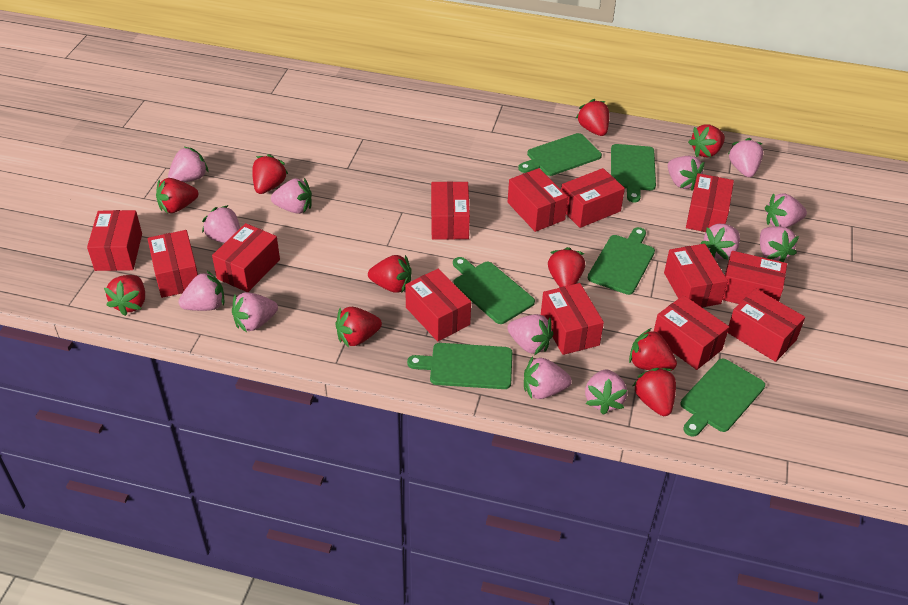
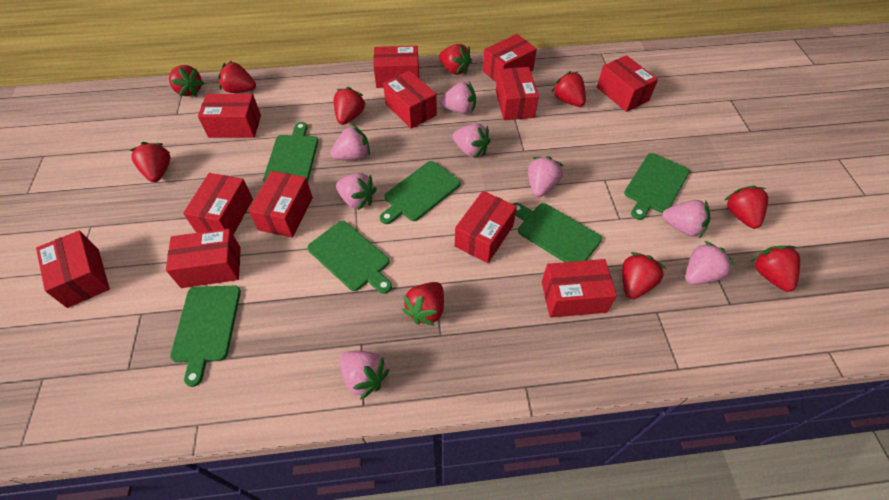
pink strawberry: 13 -> 8
red box: 13 -> 12

